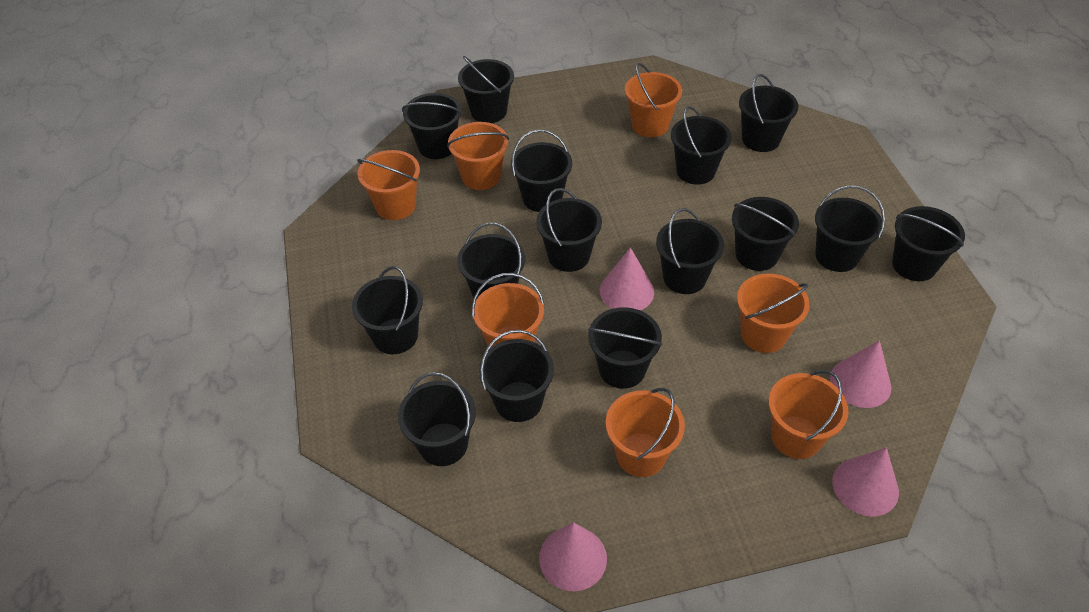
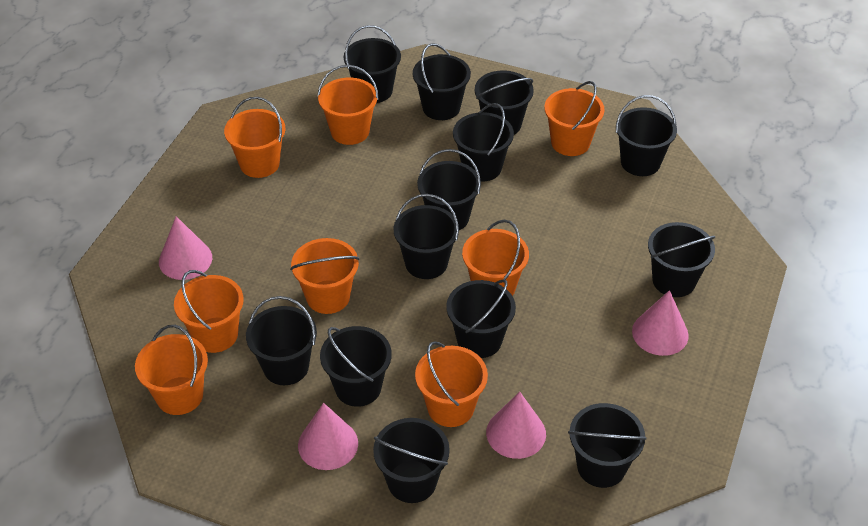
black bucket: 15 -> 13
orange bucket: 7 -> 8

